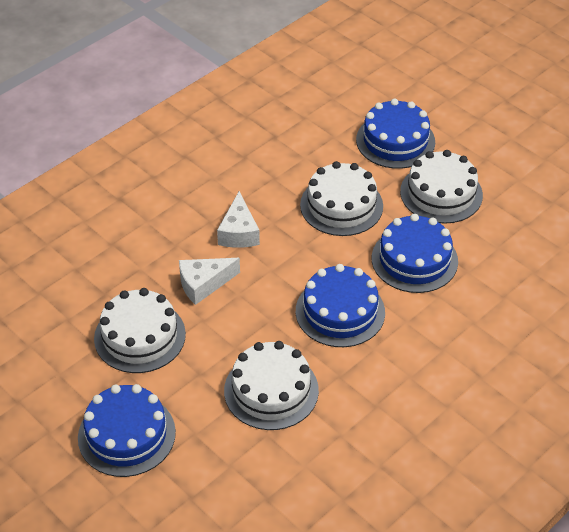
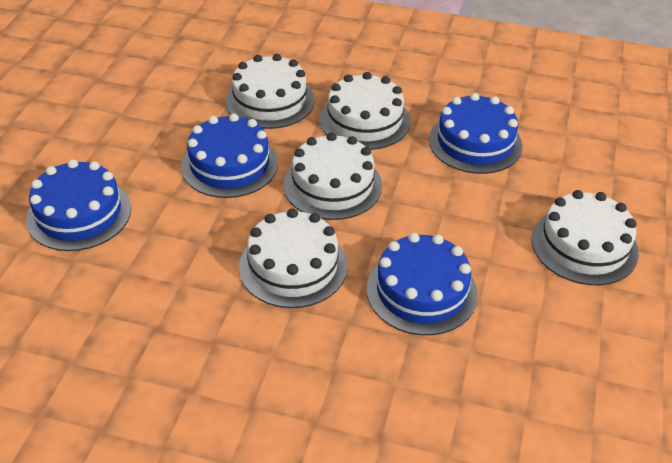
white cake: 4 -> 5
white cheese: 2 -> 0

